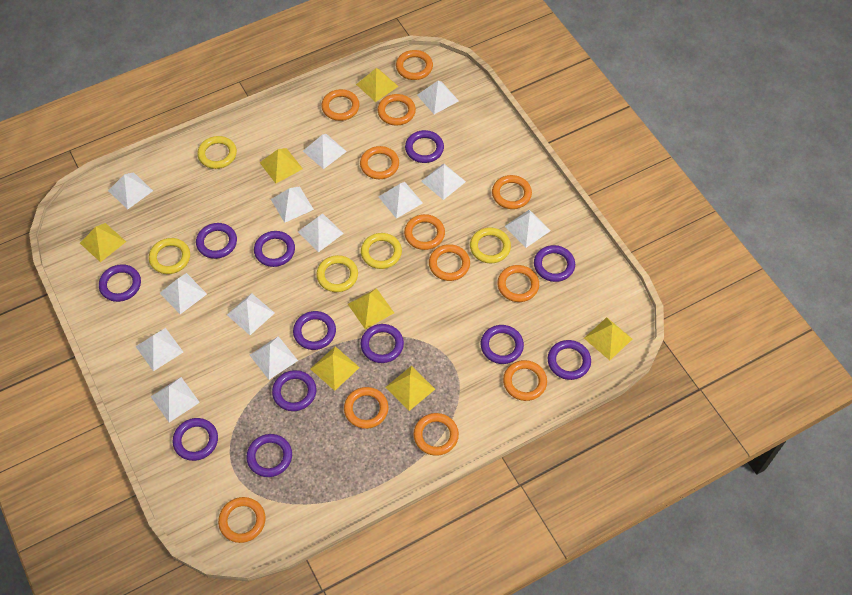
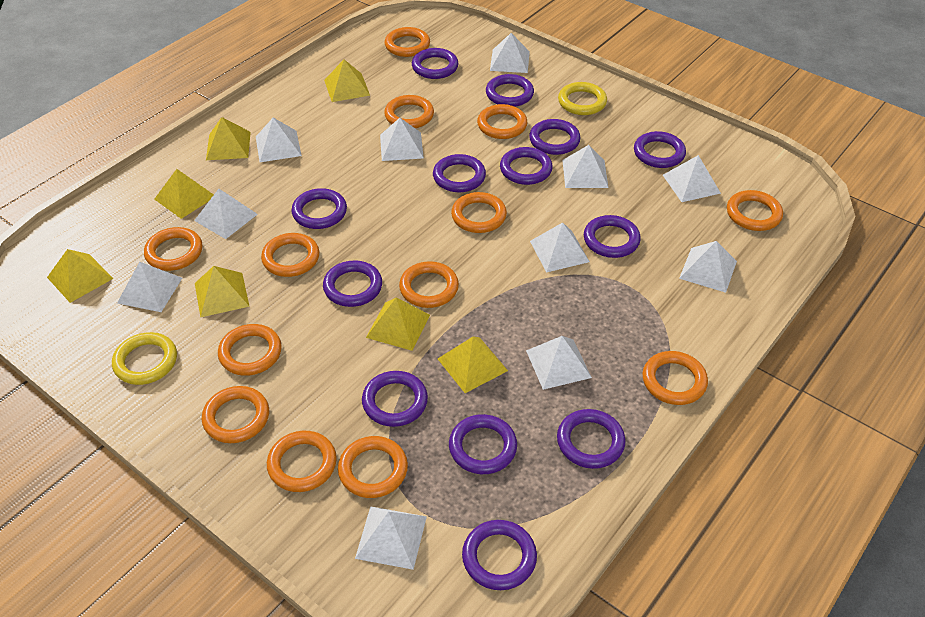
orange ring: 12 -> 13
purple ring: 12 -> 13
white pyramid: 13 -> 11
yellow ring: 5 -> 2

